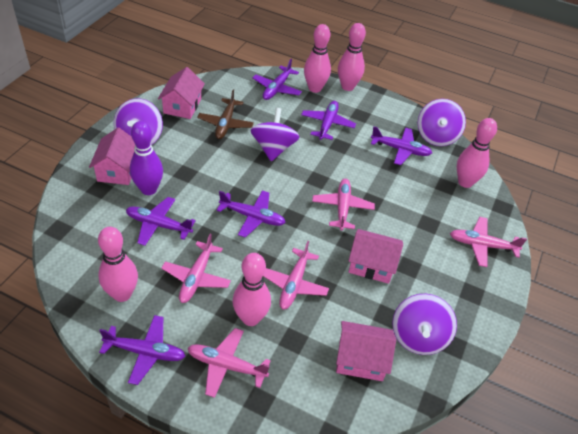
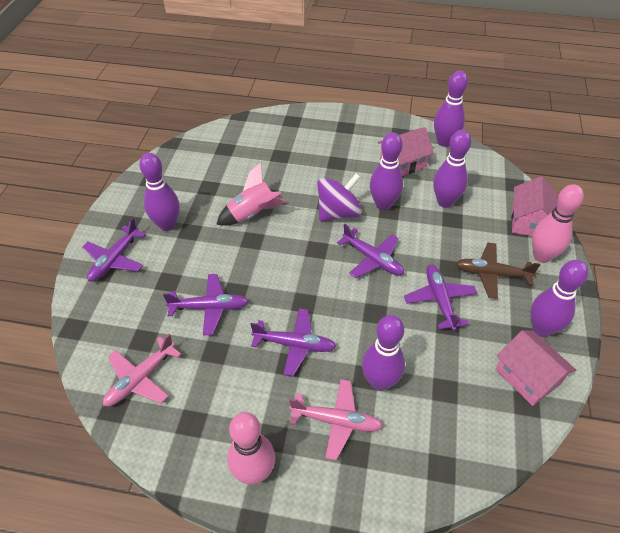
pink bowling pin: 5 -> 2
pink house: 4 -> 3
pink plane: 5 -> 2
pink rocket: 0 -> 1
purple bowling pin: 1 -> 6
purple plane: 6 -> 5
purple spinning top: 4 -> 1

